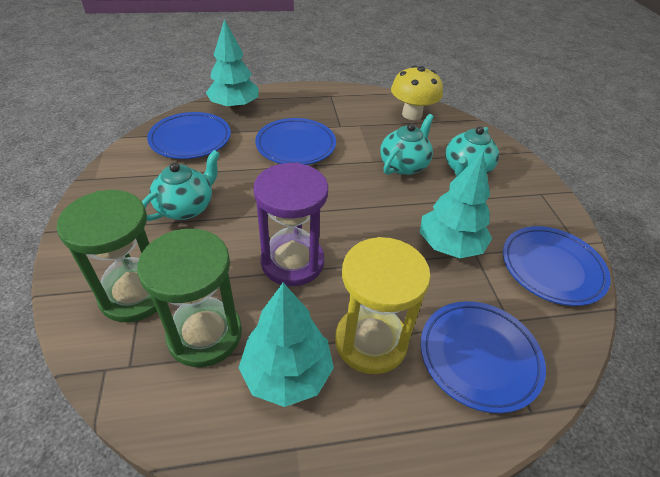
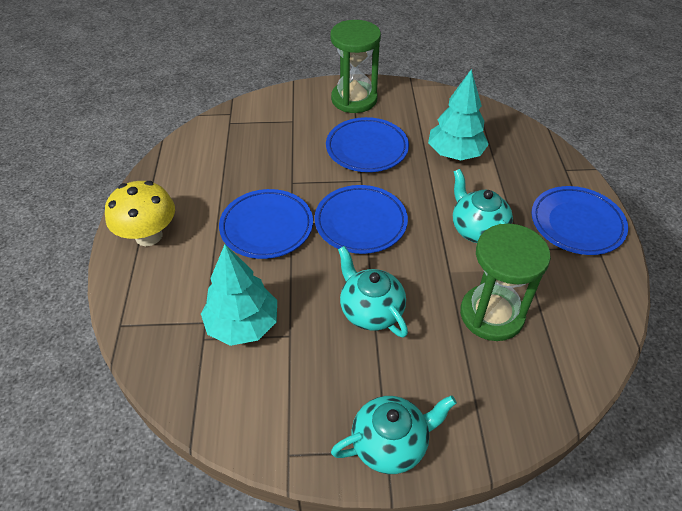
purple hourglass: 1 -> 0
turquoise tree: 3 -> 2
yellow hourglass: 1 -> 0

